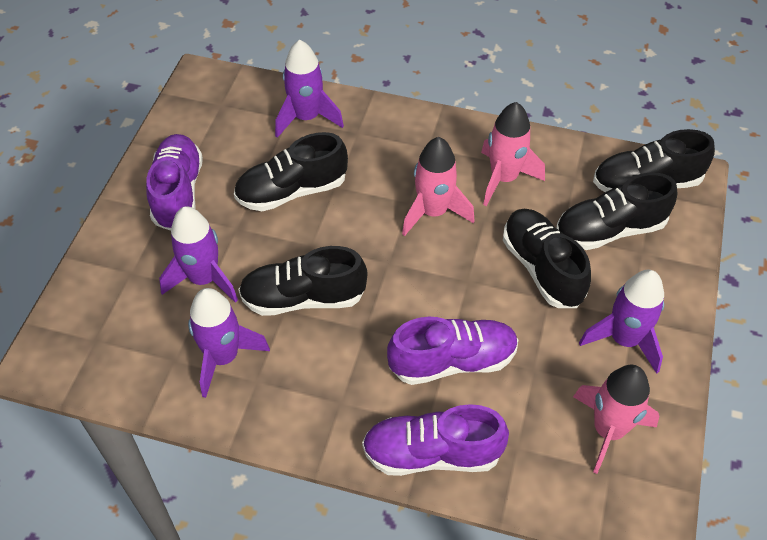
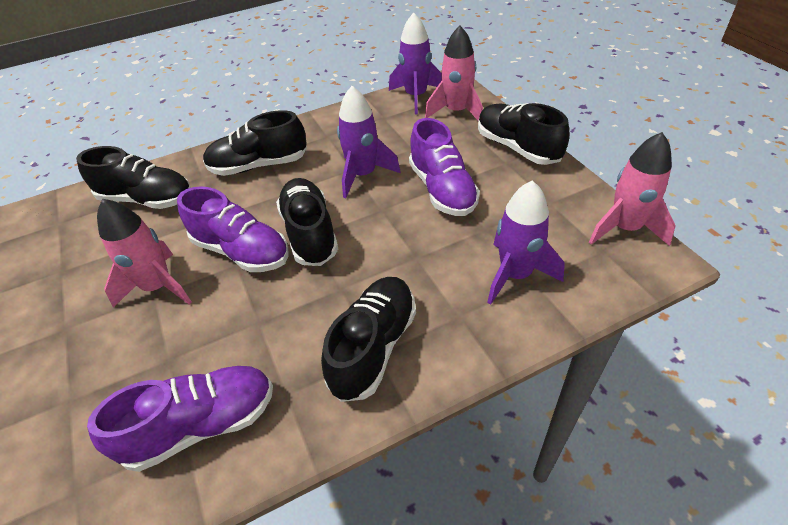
purple rocket: 4 -> 3

